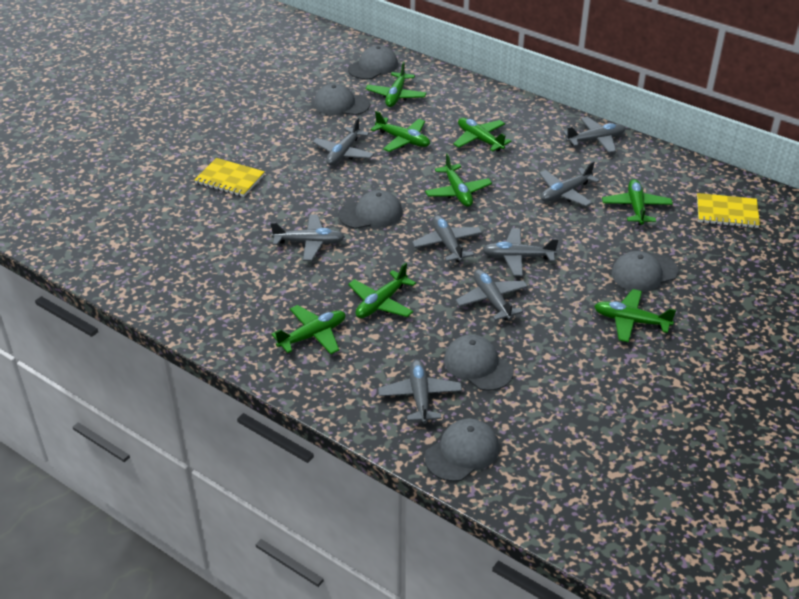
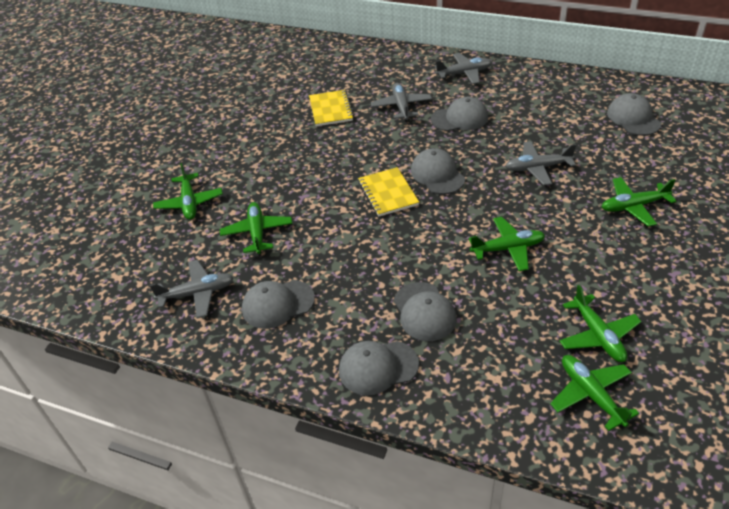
green plane: 8 -> 6
grey plane: 8 -> 4

